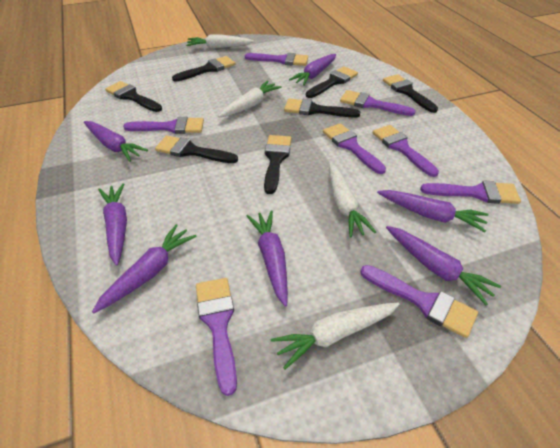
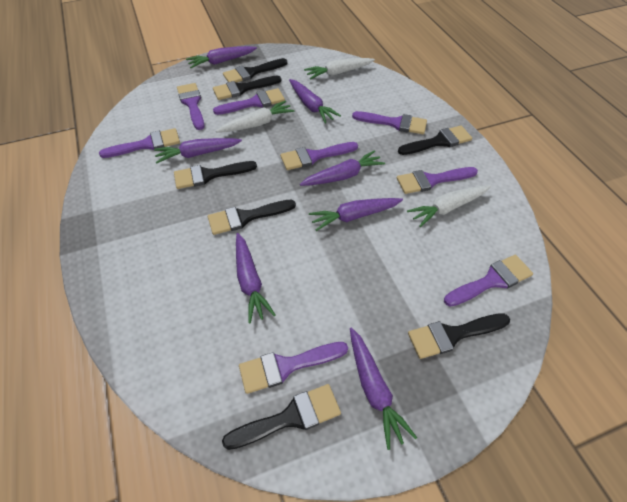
white carrot: 4 -> 3

